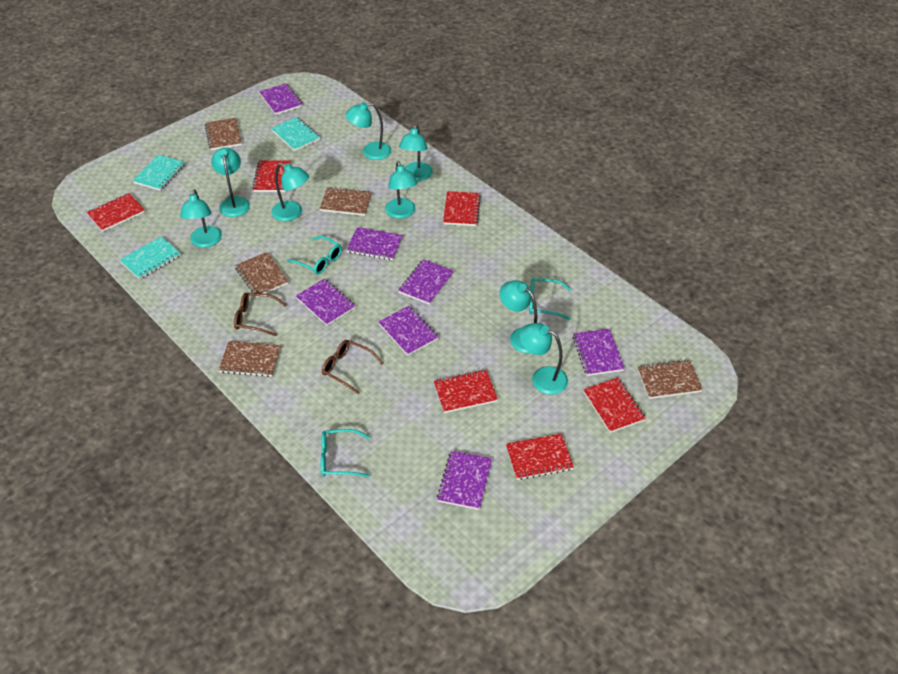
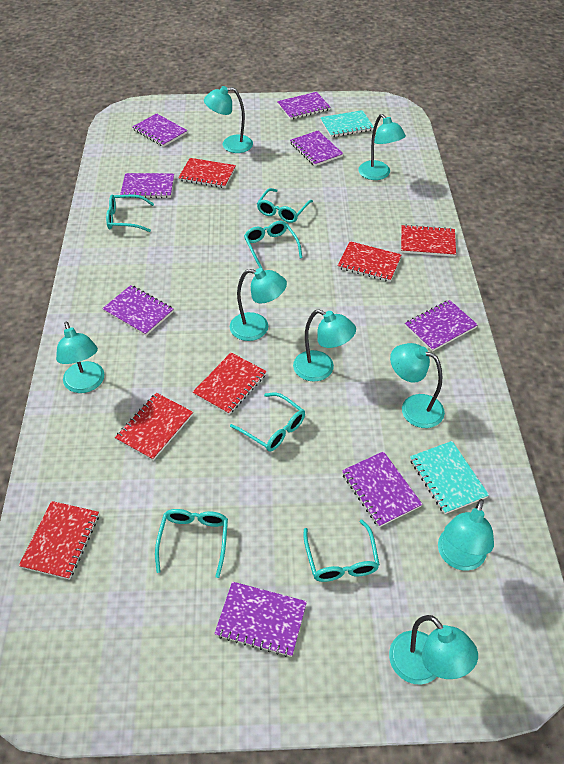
brown glasses: 2 -> 0
brown notebook: 5 -> 0
purple notebook: 7 -> 8
turquoise glasses: 3 -> 6
turquoise notebook: 3 -> 2

